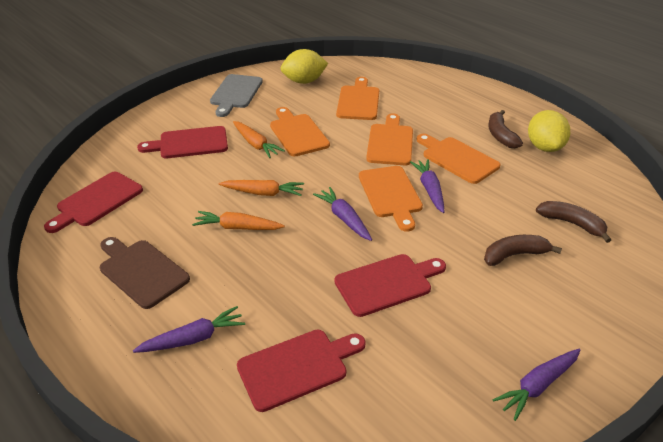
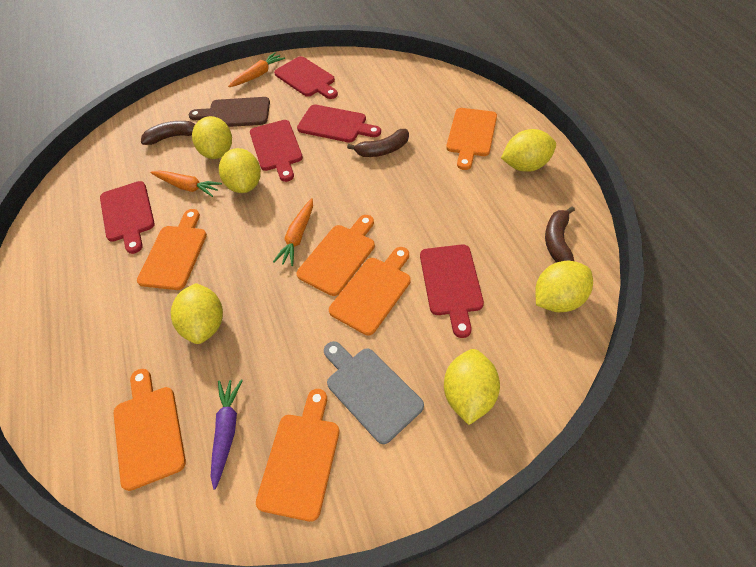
orange cutting board: 5 -> 6
purple carrot: 4 -> 1
red cutting board: 4 -> 5
yellow lemon: 2 -> 6

